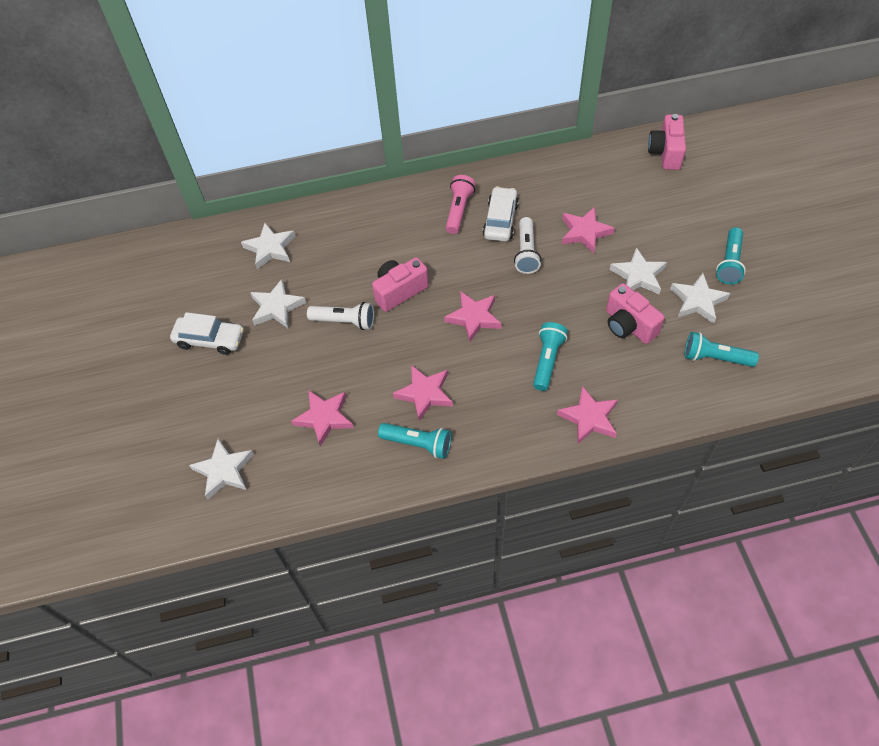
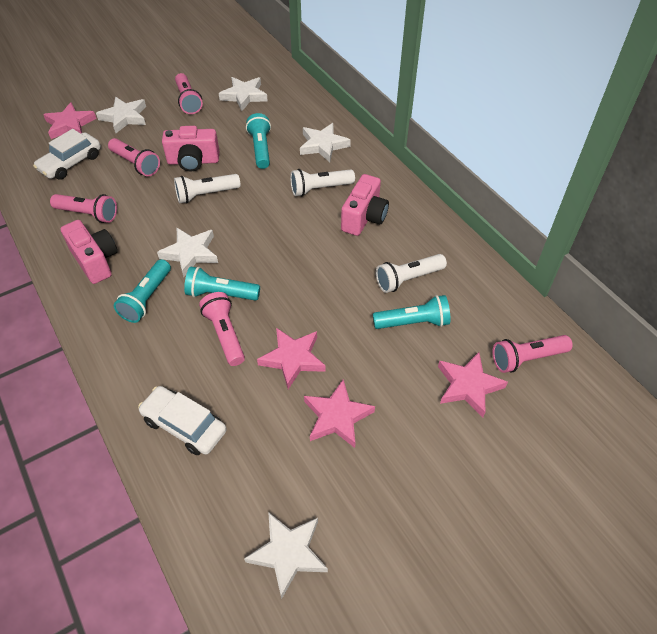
pink flashlight: 1 -> 5
pink star: 5 -> 4
white flashlight: 2 -> 3

